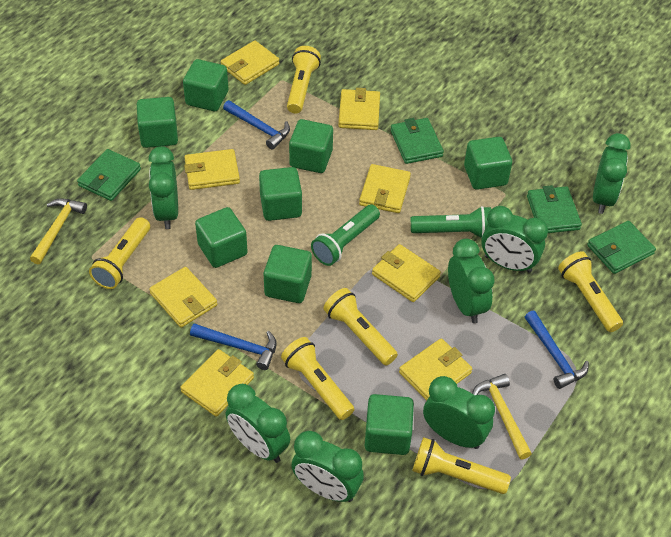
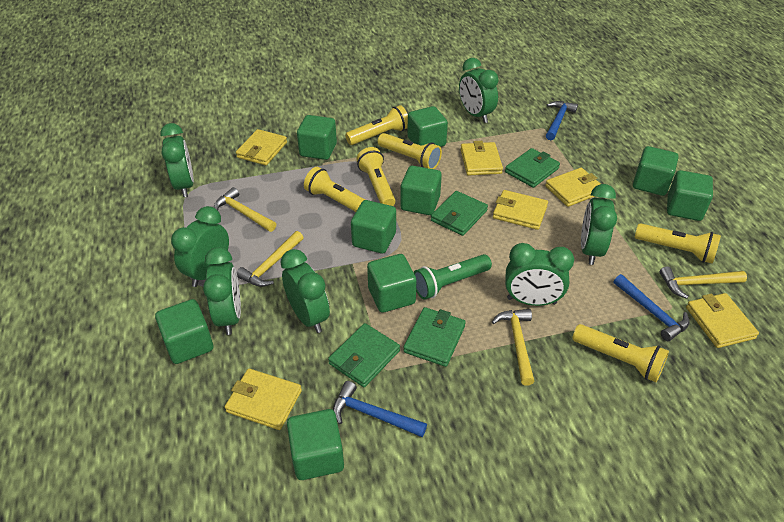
green cube: 8 -> 9
green flashlight: 2 -> 1
yellow hammer: 2 -> 4
yellow wallet: 8 -> 6

